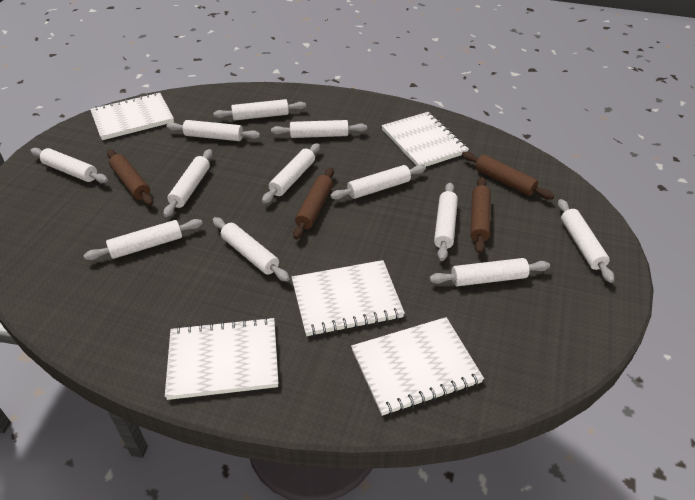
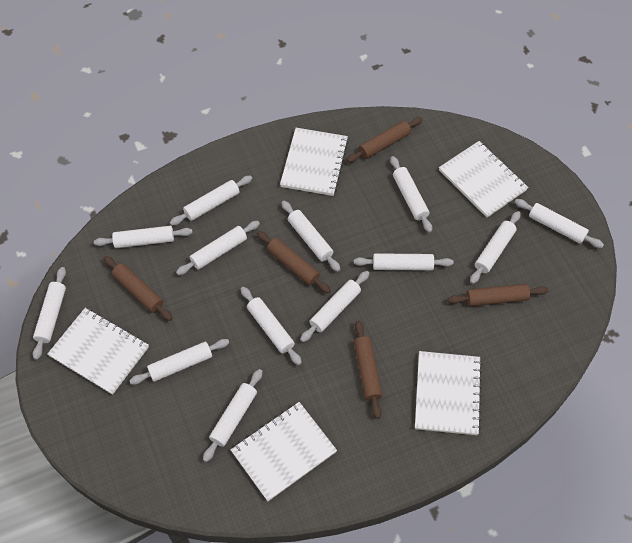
brown rolling pin: 4 -> 5
white rolling pin: 12 -> 13

